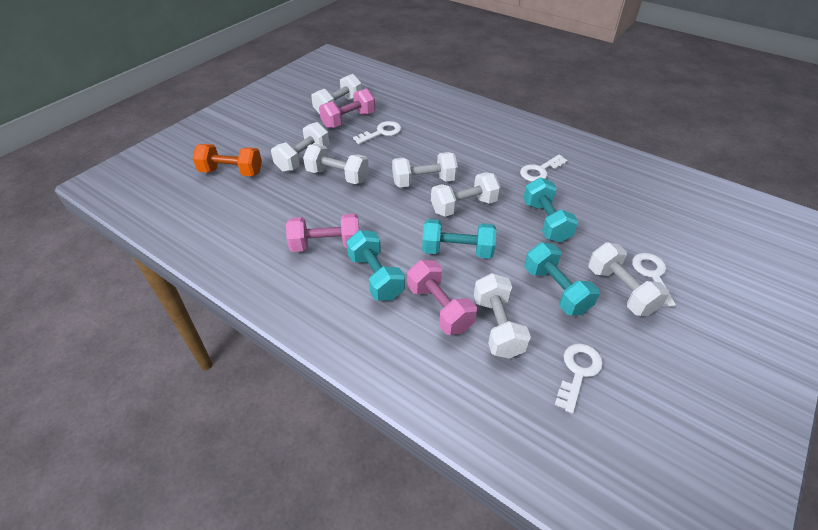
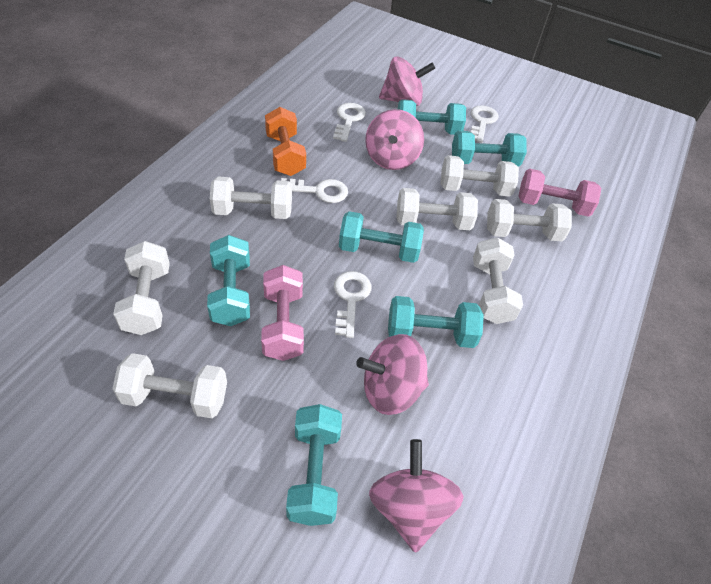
pink dumbbell: 3 -> 2
pink spinning top: 0 -> 4
turquoise dumbbell: 4 -> 6

